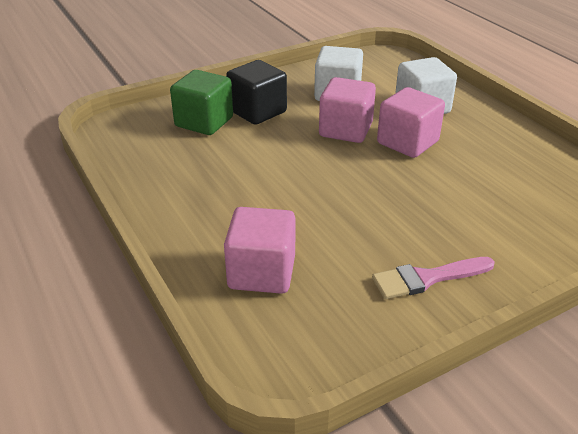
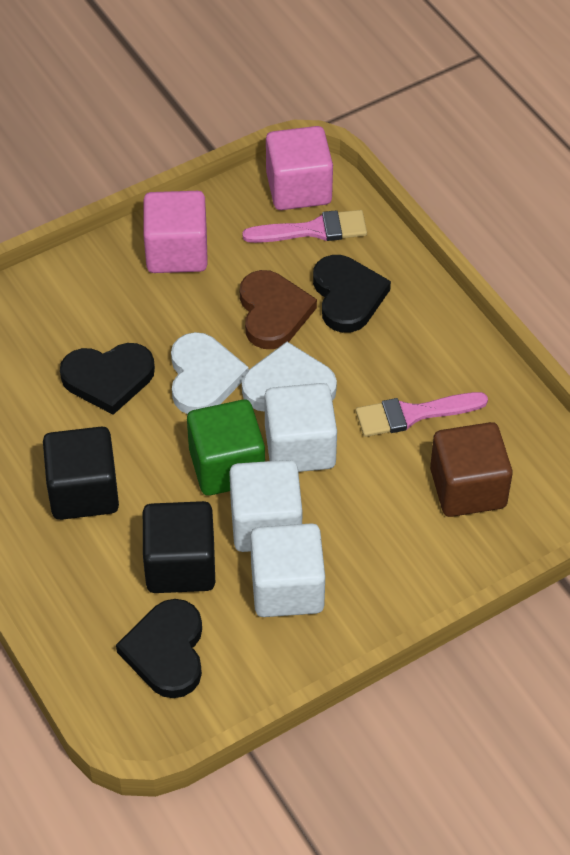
black cube: 1 -> 2
black heart: 0 -> 3
brown cube: 0 -> 1
brown heart: 0 -> 1
pink brush: 1 -> 2
pink cube: 3 -> 2
white cube: 2 -> 3
white heart: 0 -> 2

